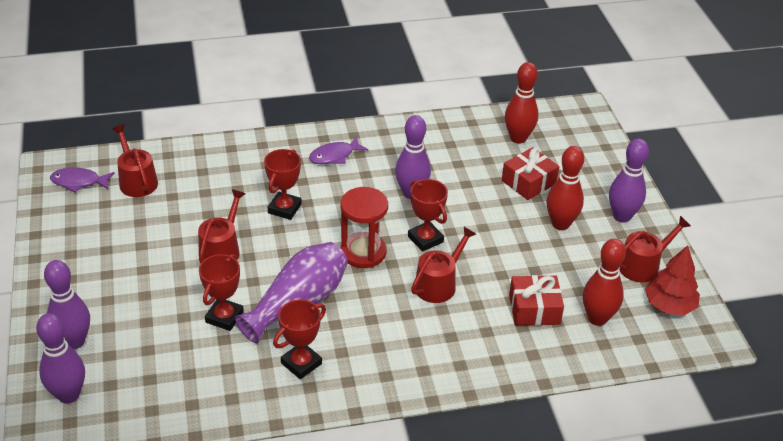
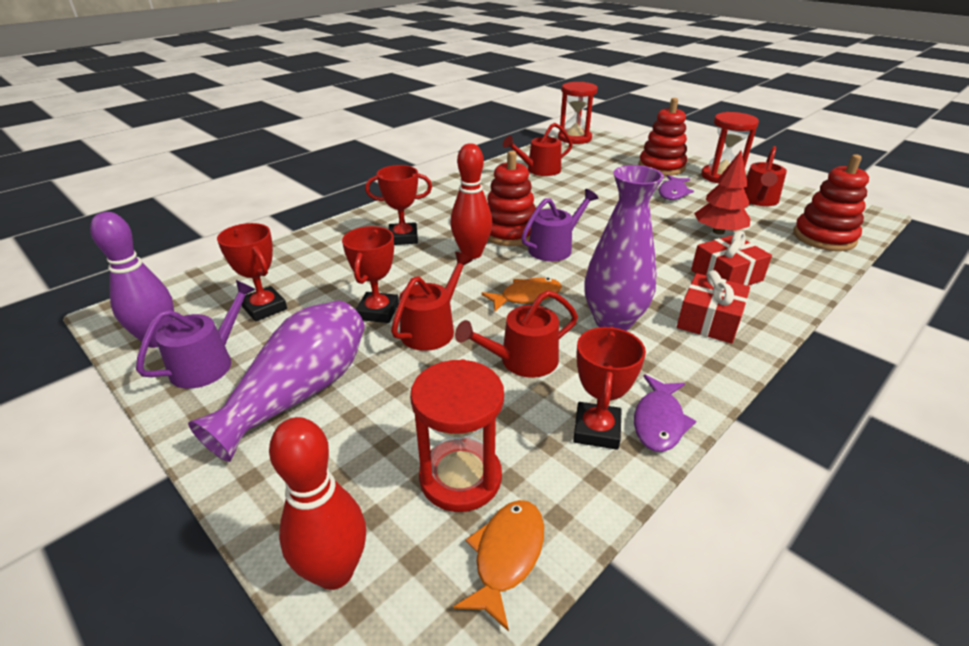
orange fish: 0 -> 2
purple bowling pin: 4 -> 1
purple vase: 1 -> 2
purple watering can: 0 -> 2
red bowling pin: 3 -> 2
red hourglass: 1 -> 3
red stacking toy: 0 -> 3

